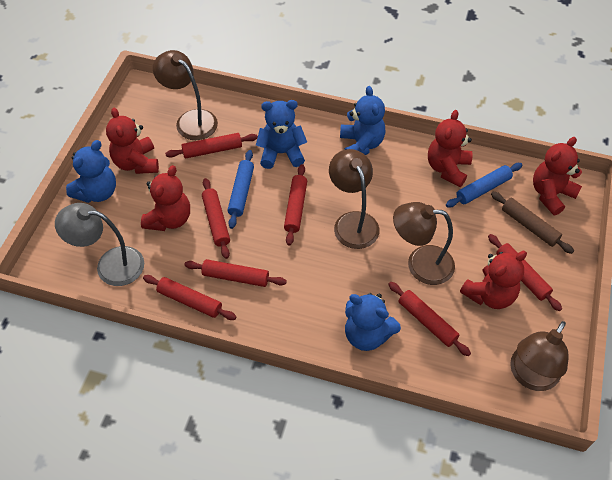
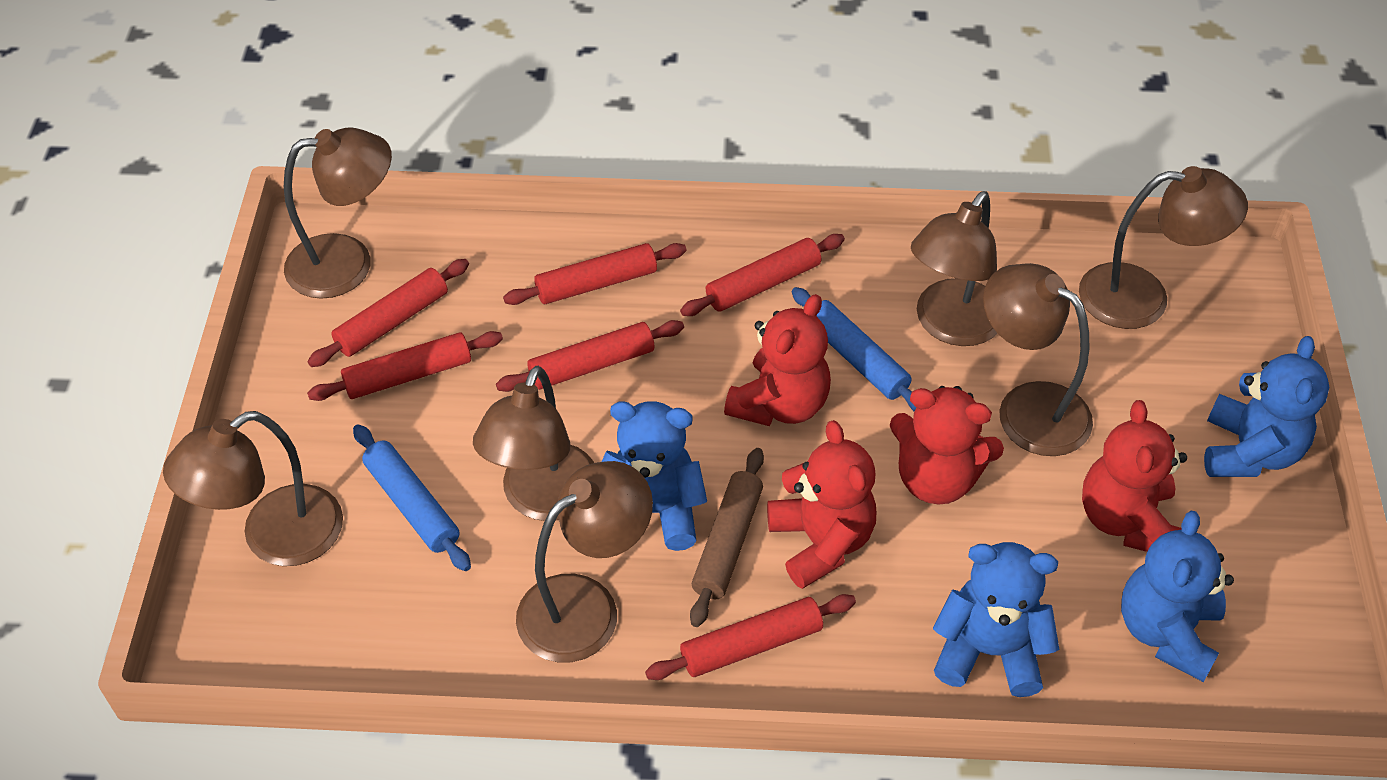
brown lamp: 4 -> 7
grey lamp: 1 -> 0
red rolling pin: 7 -> 6
red teddy bear: 5 -> 4

